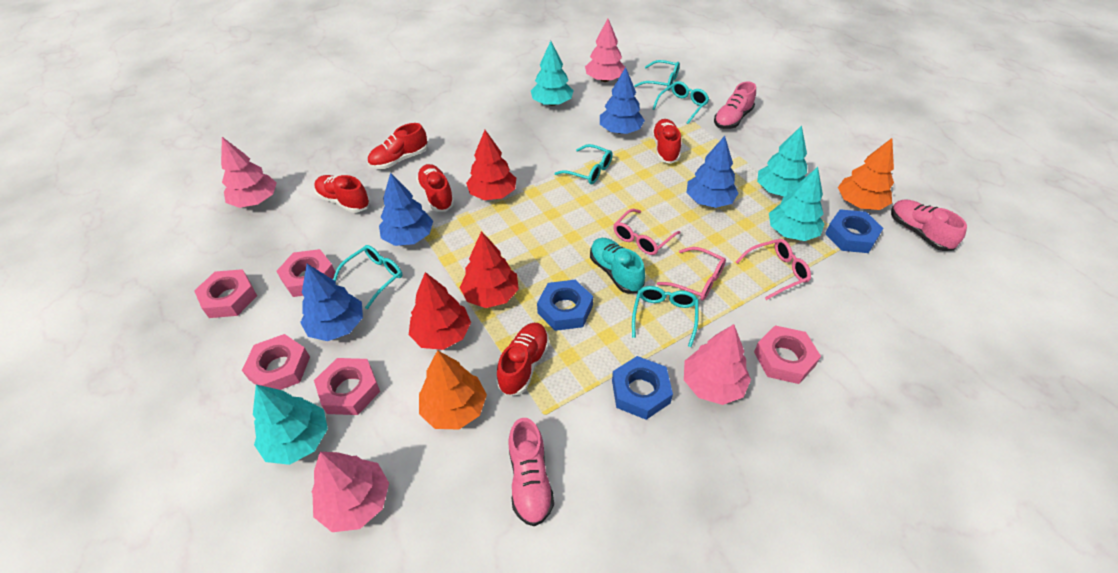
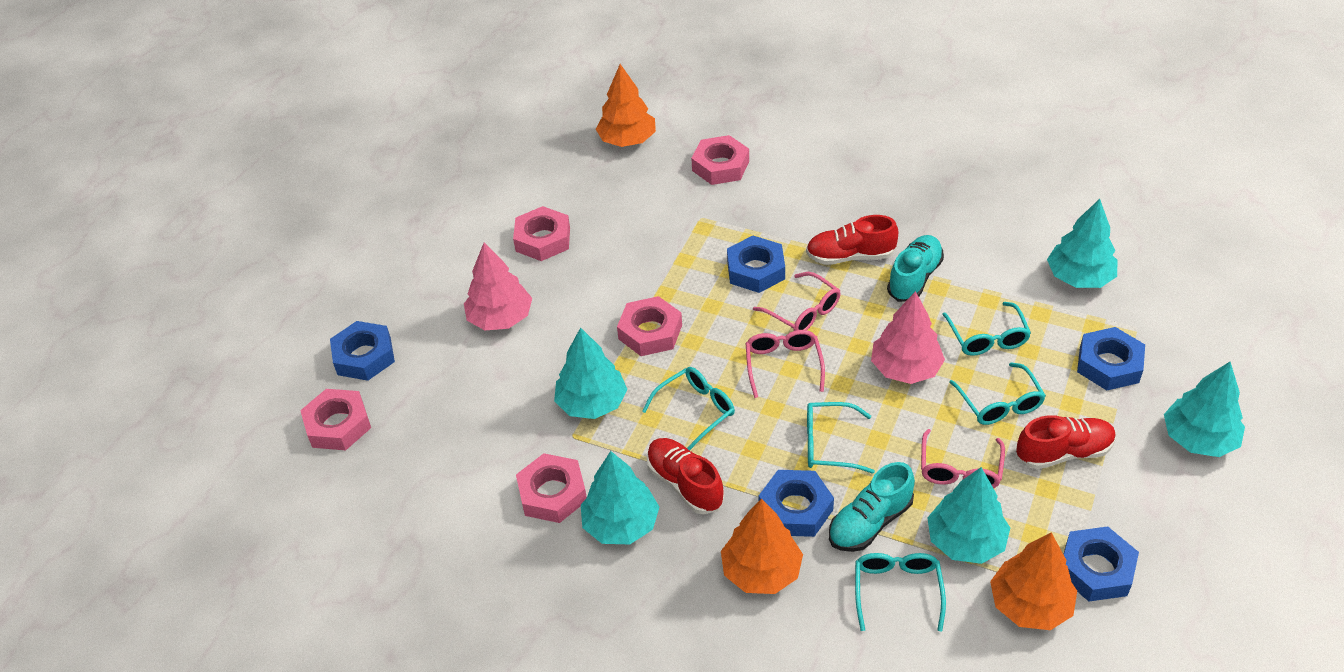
blue nut: 3 -> 5
blue tree: 4 -> 0
orange tree: 2 -> 3
pink shoe: 3 -> 0
pink tree: 4 -> 2
red shoe: 5 -> 3
red tree: 3 -> 0
turquoise shoe: 1 -> 2
turquoise tree: 4 -> 5

